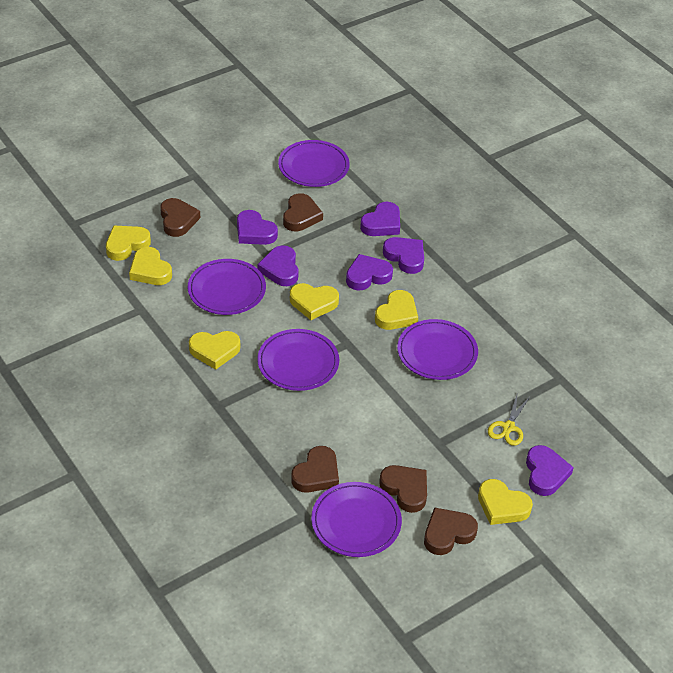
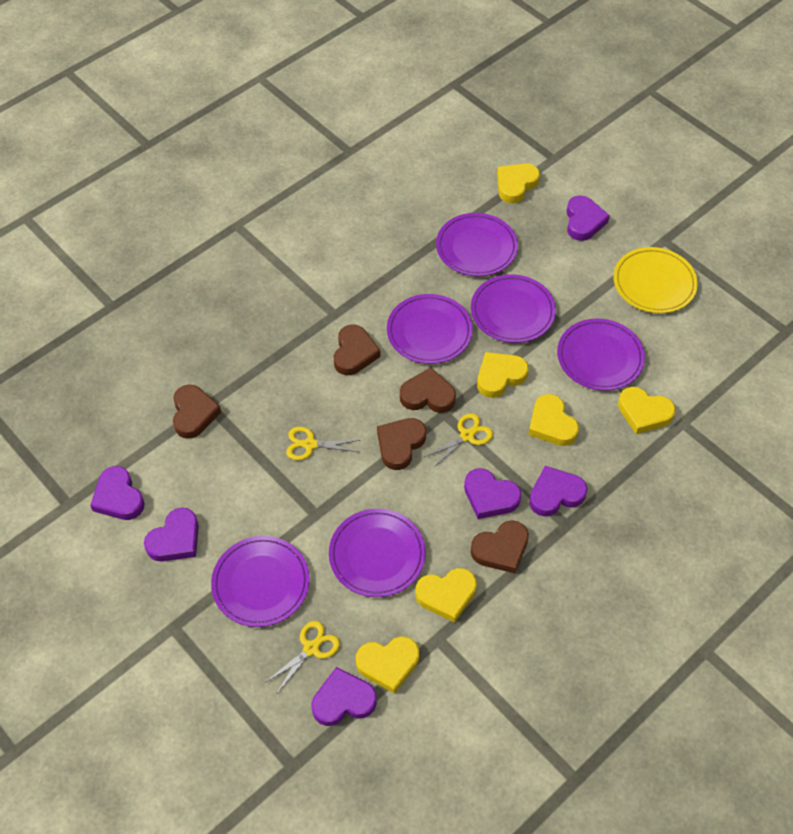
purple plate: 5 -> 6
yellow plate: 0 -> 1
yellow scissors: 1 -> 3

